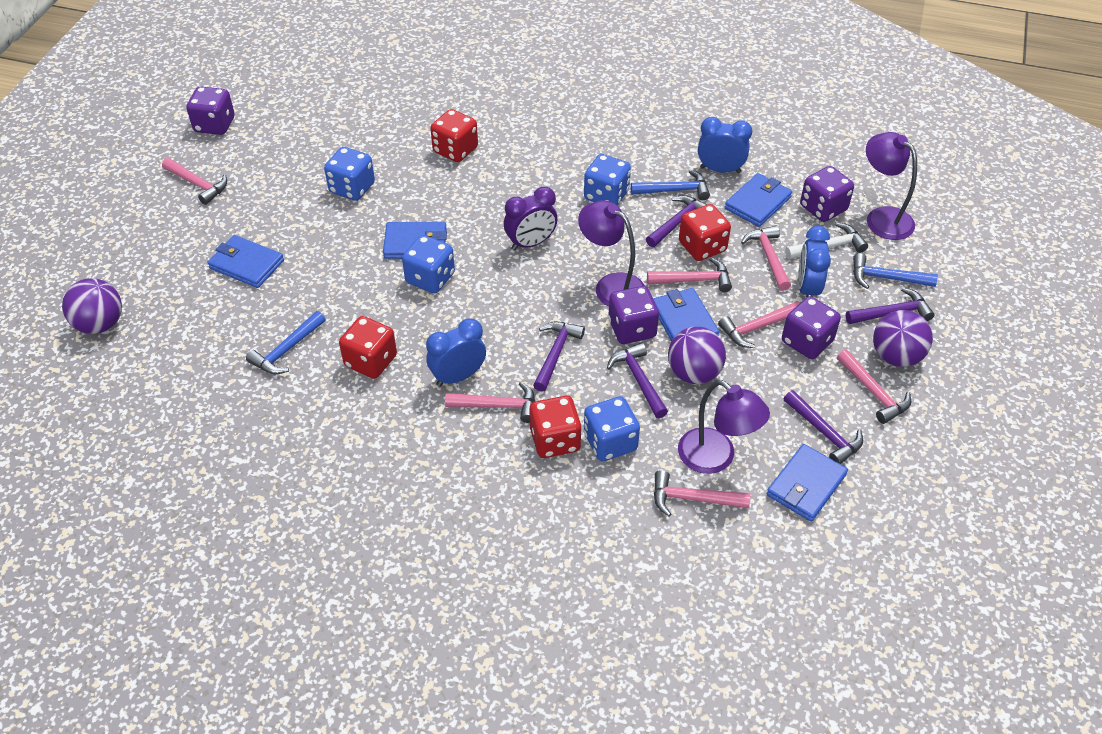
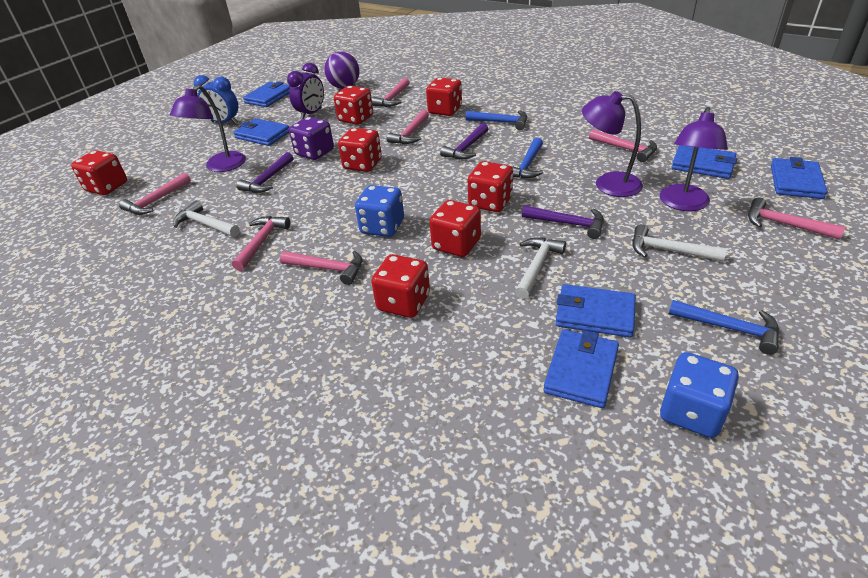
blue clock: 3 -> 1
blue dice: 4 -> 2
blue wallet: 5 -> 6
purple ball: 3 -> 1
purple dice: 4 -> 1
purple hammer: 5 -> 3
red dice: 4 -> 7
white hammer: 1 -> 3

